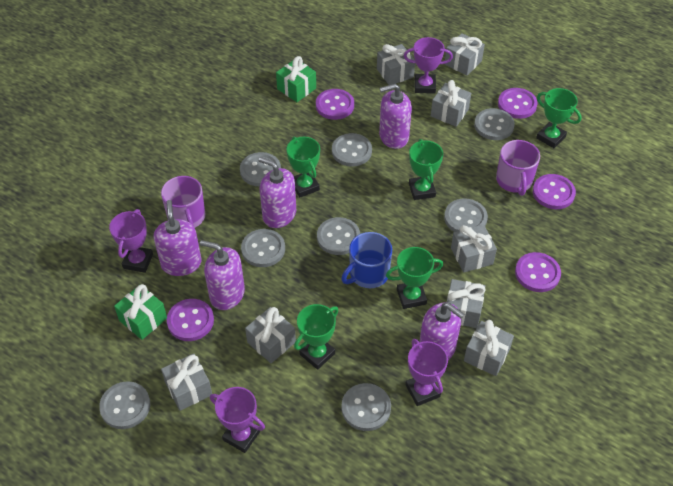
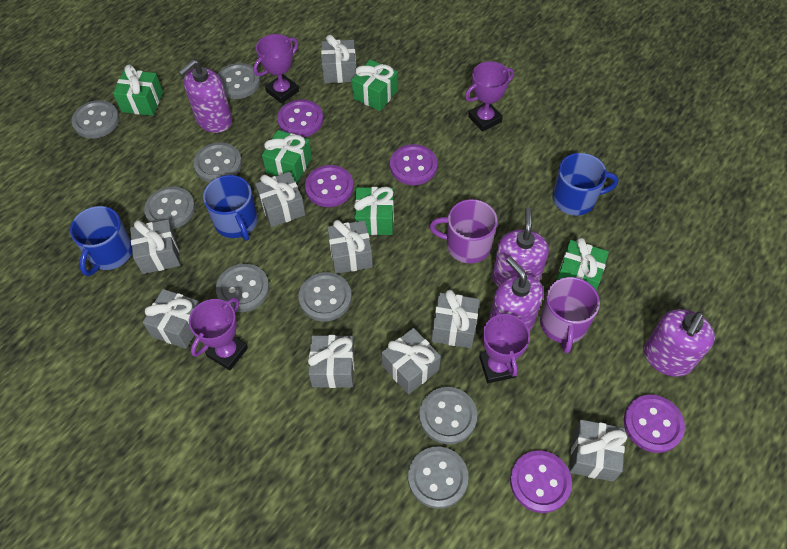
blue mug: 1 -> 3
green gift: 2 -> 5
green trophy: 5 -> 0
grey gift: 8 -> 9
purple soap dispenser: 5 -> 4

